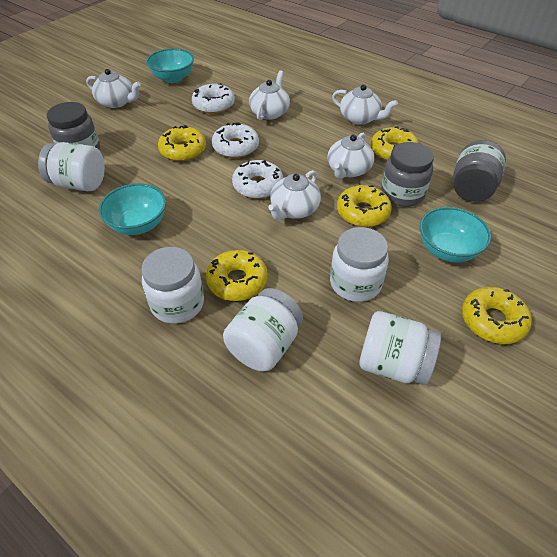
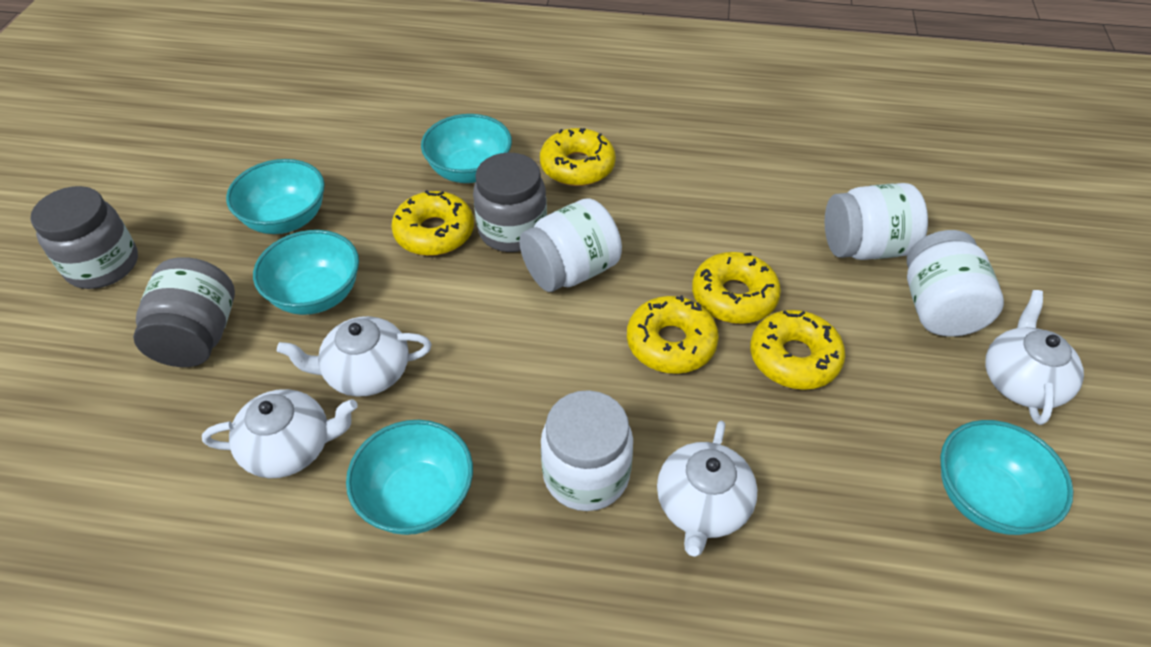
turquoise bowl: 3 -> 5
white donut: 3 -> 0
white jar: 5 -> 4
white teapot: 5 -> 4

